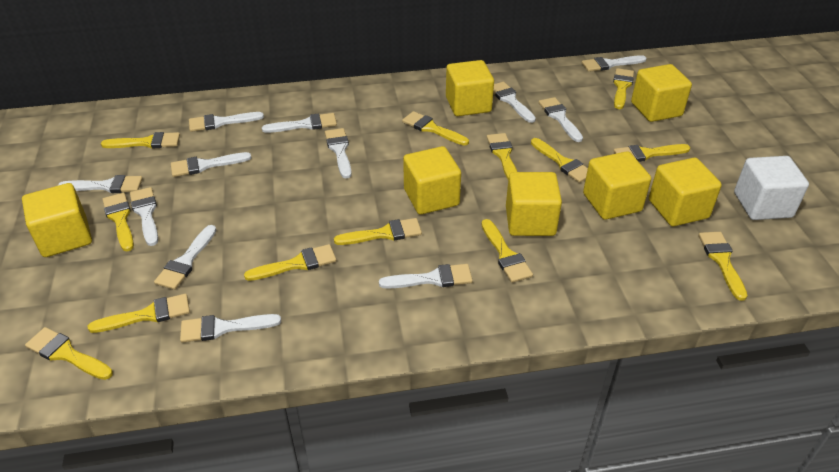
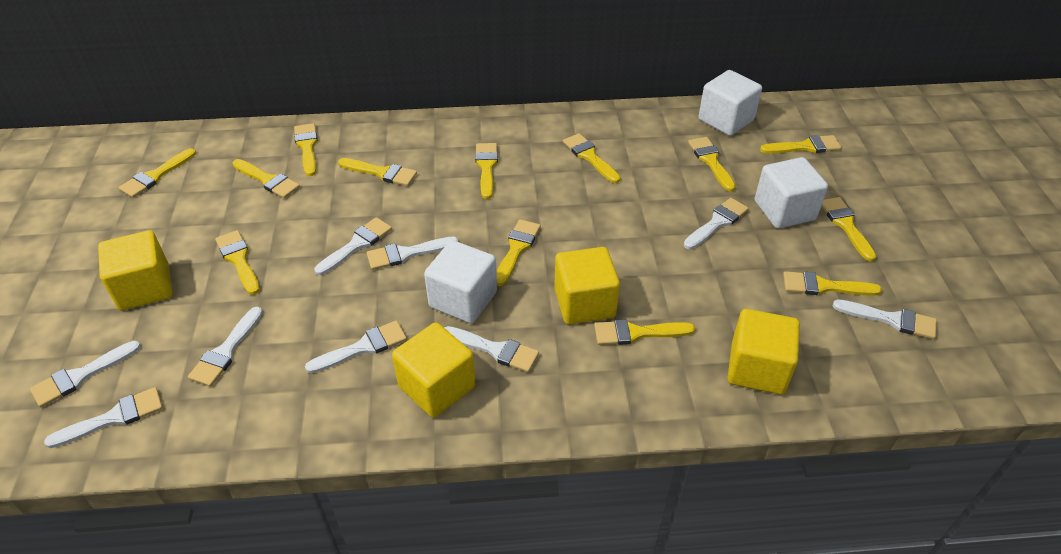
white brush: 12 -> 9
white cube: 1 -> 3
yellow cube: 7 -> 4

